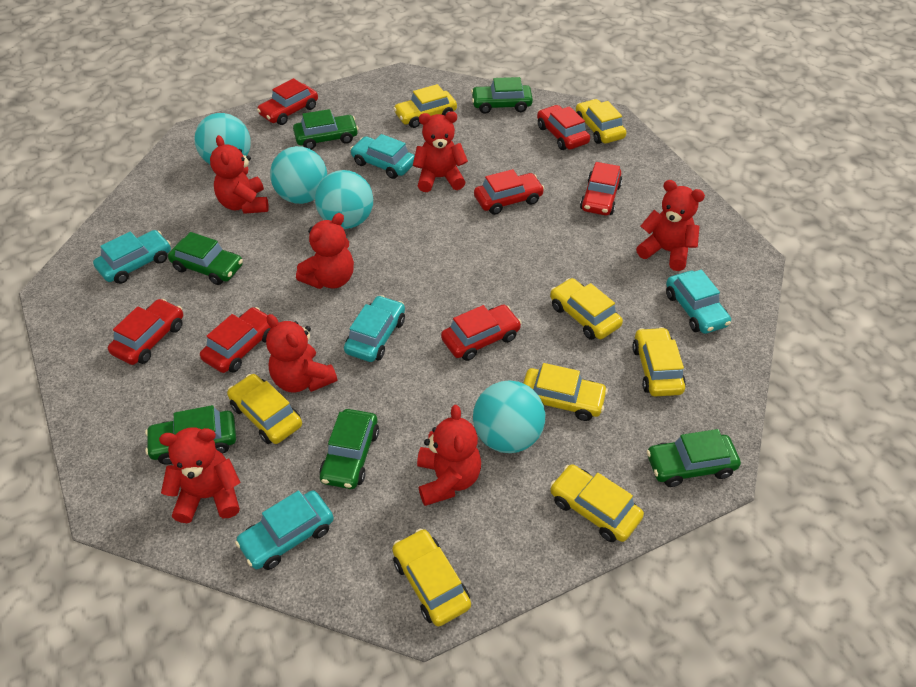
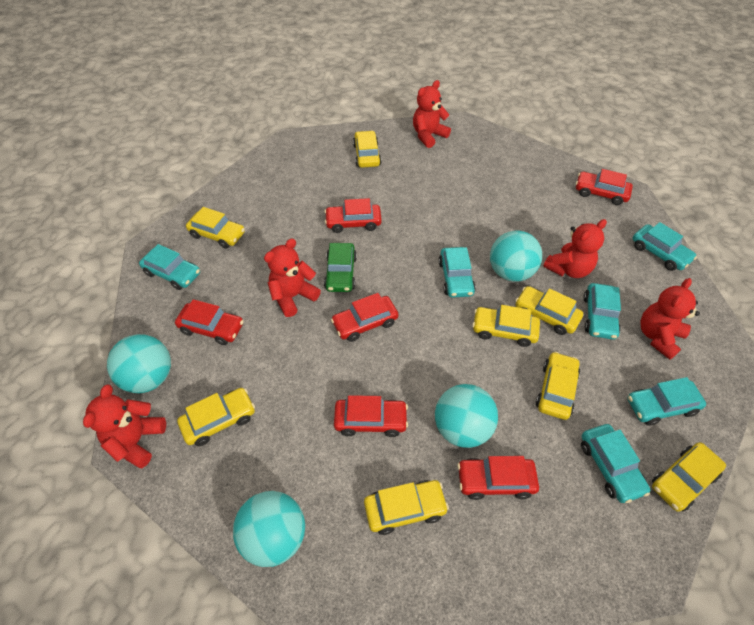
green car: 6 -> 1
red car: 7 -> 6
red teddy bear: 7 -> 5
turquoise car: 5 -> 6

